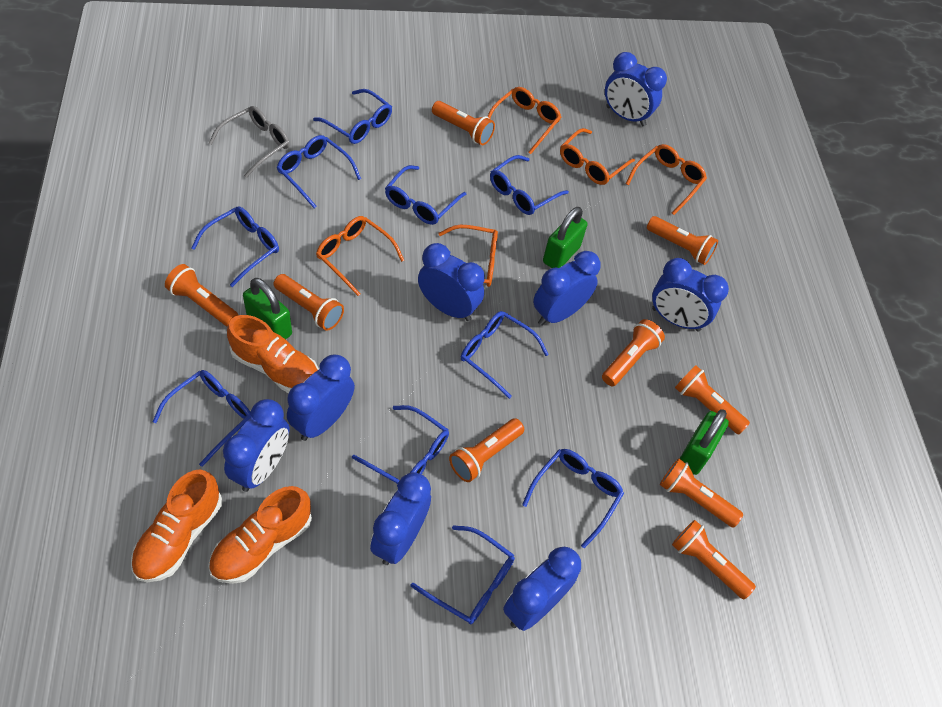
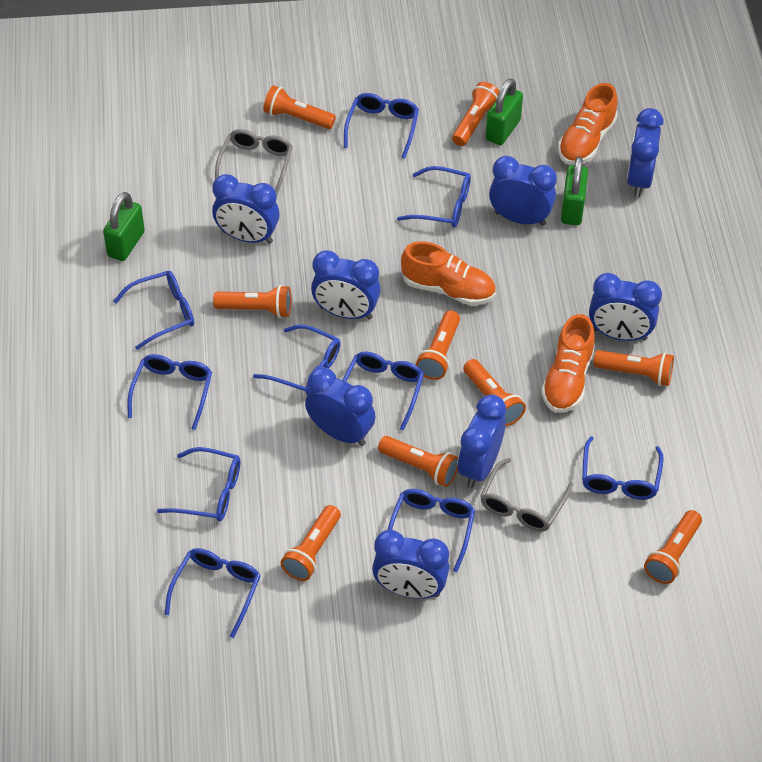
grey glasses: 1 -> 2
orange glasses: 5 -> 0

